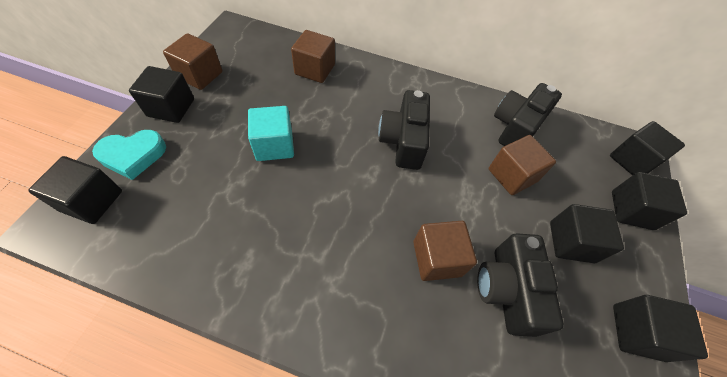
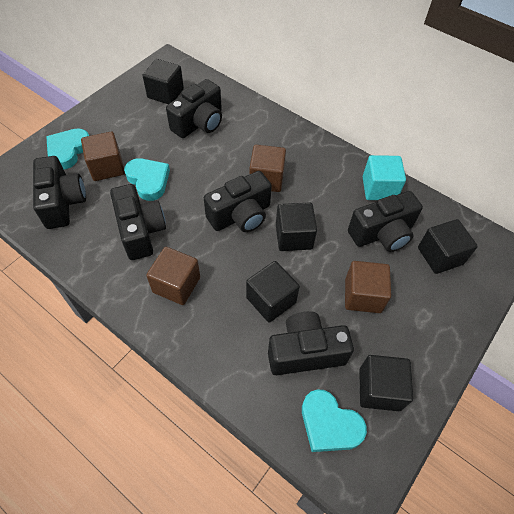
black camera: 3 -> 6
black cube: 6 -> 5
turquoise heart: 1 -> 3

